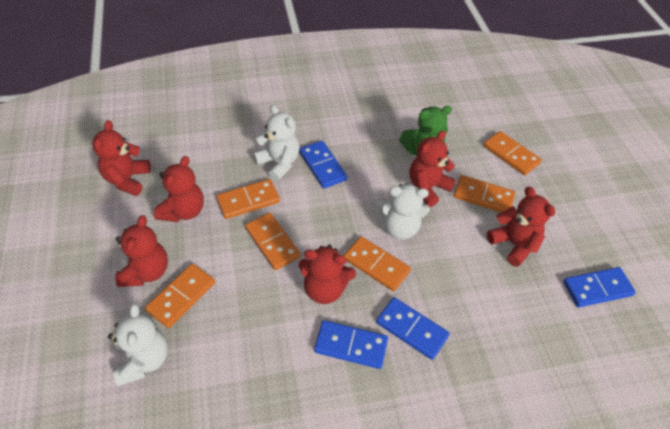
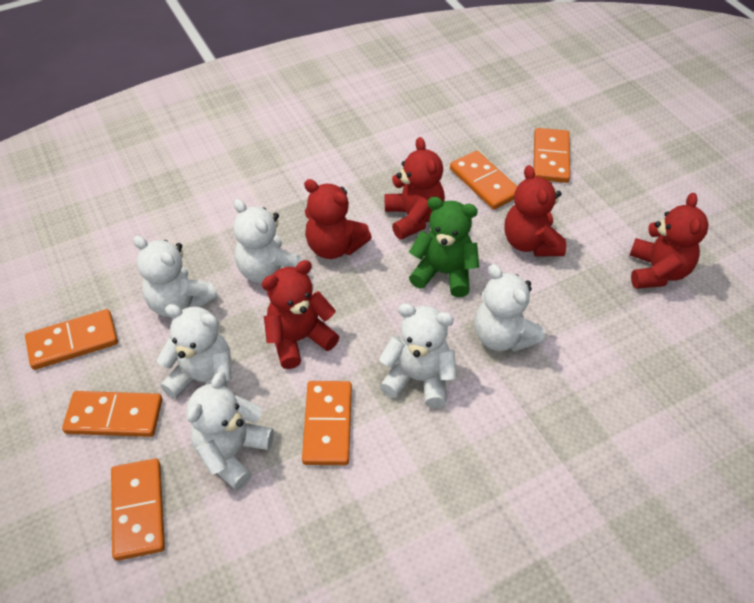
blue domino: 4 -> 0
red teddy bear: 6 -> 5
white teddy bear: 3 -> 6

